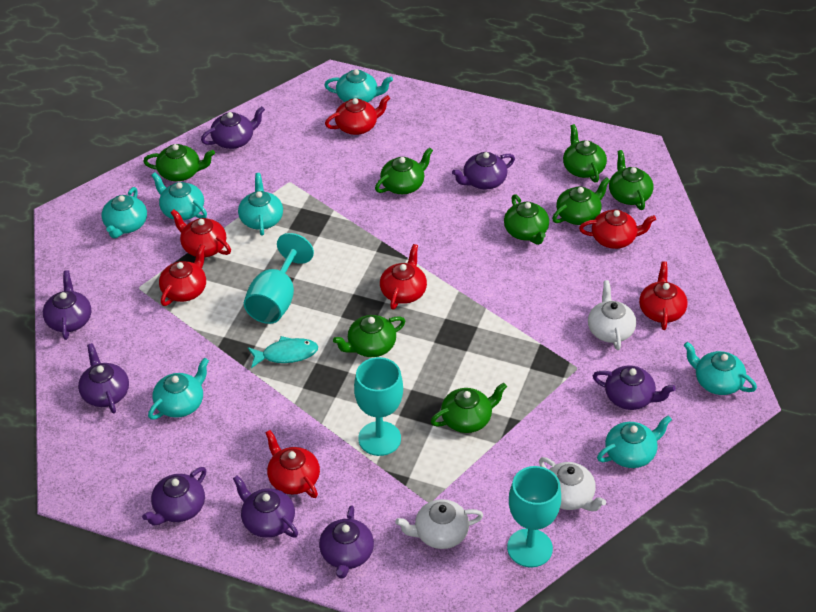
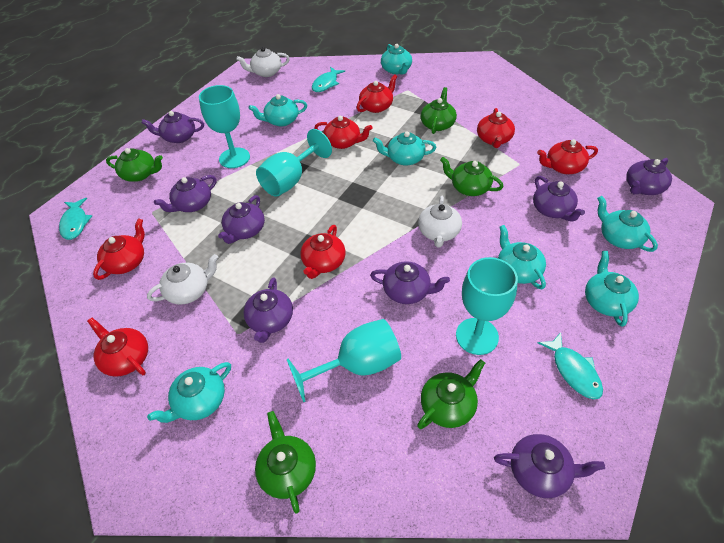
green teapot: 8 -> 5
turquoise fish: 1 -> 3
turquoise goblet: 3 -> 4

